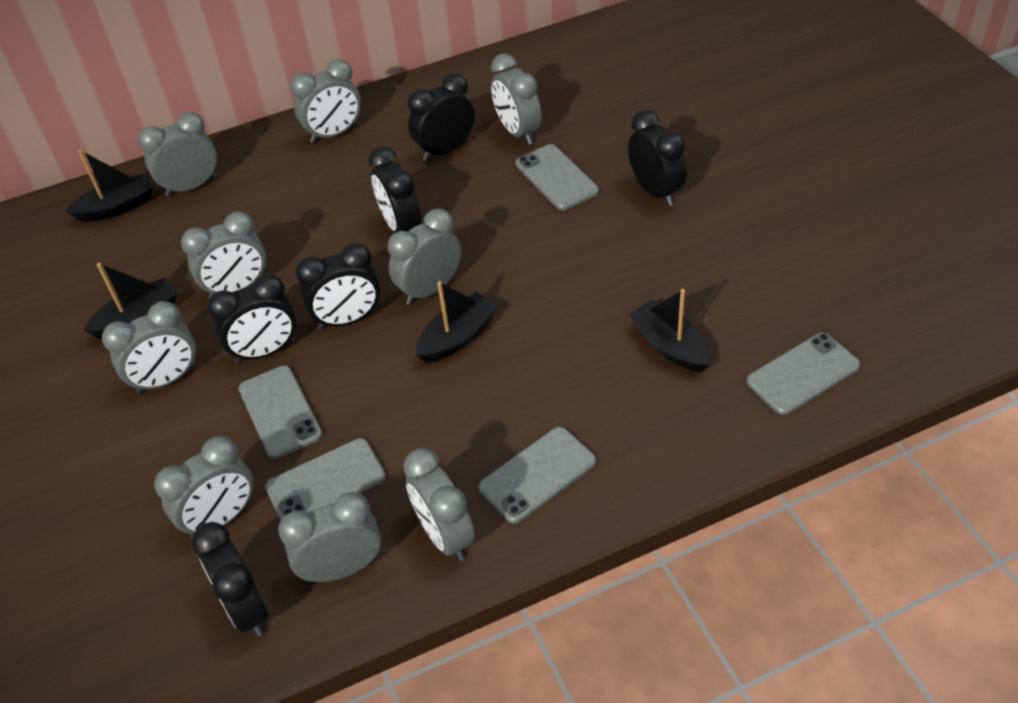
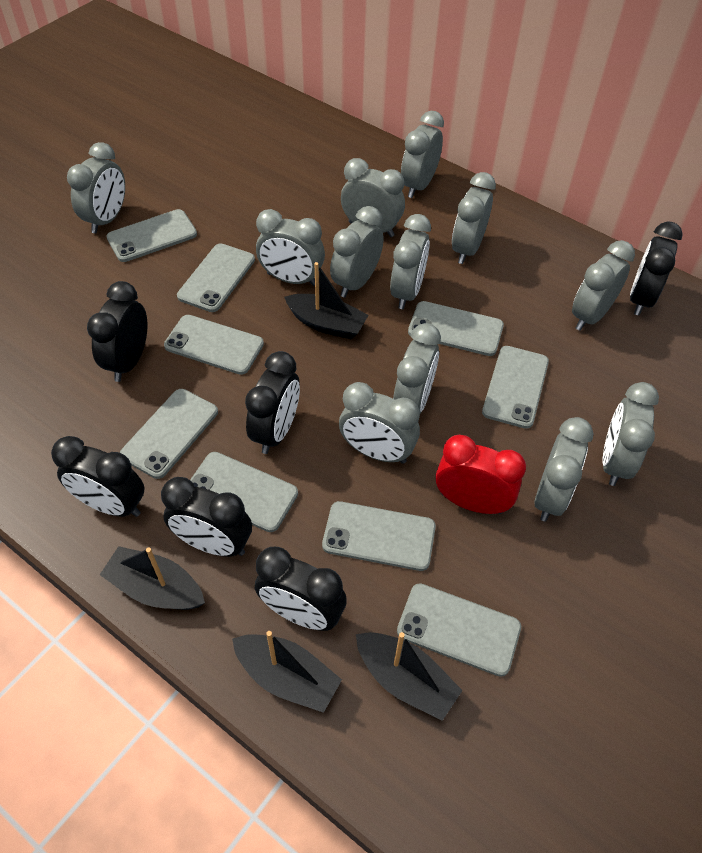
grey clock: 9 -> 12
grey phone: 5 -> 9
red clock: 0 -> 1

